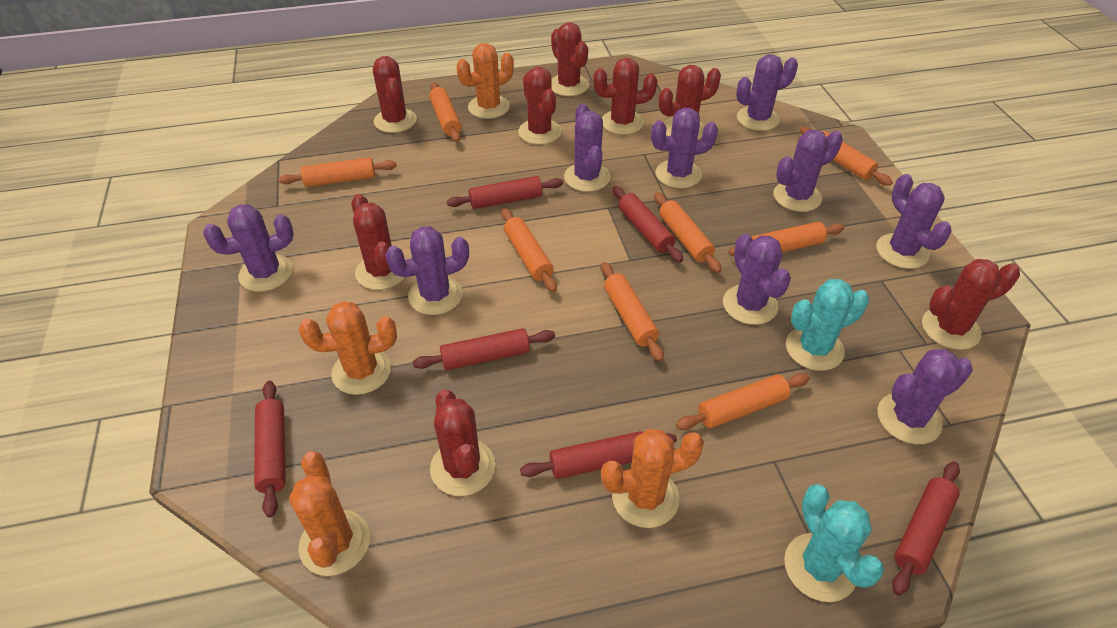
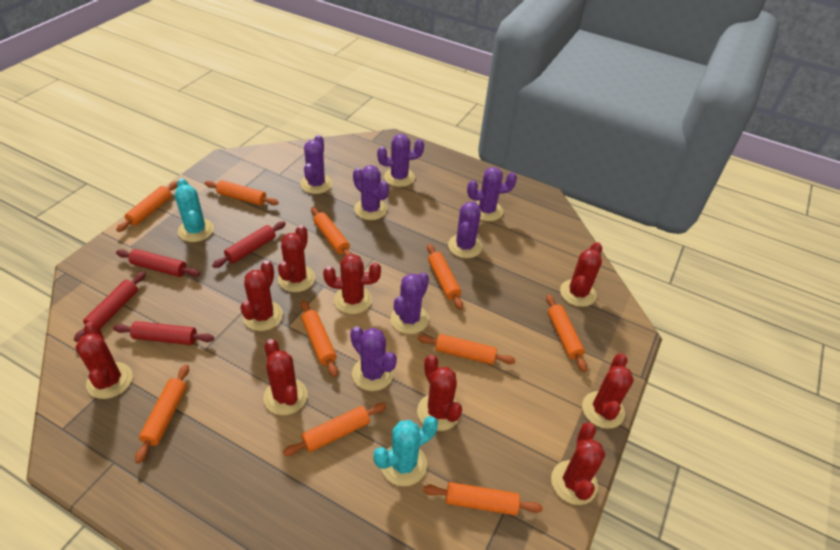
orange cactus: 4 -> 0
orange rolling pin: 8 -> 10
purple cactus: 9 -> 7
red cactus: 8 -> 9
red rolling pin: 6 -> 4

